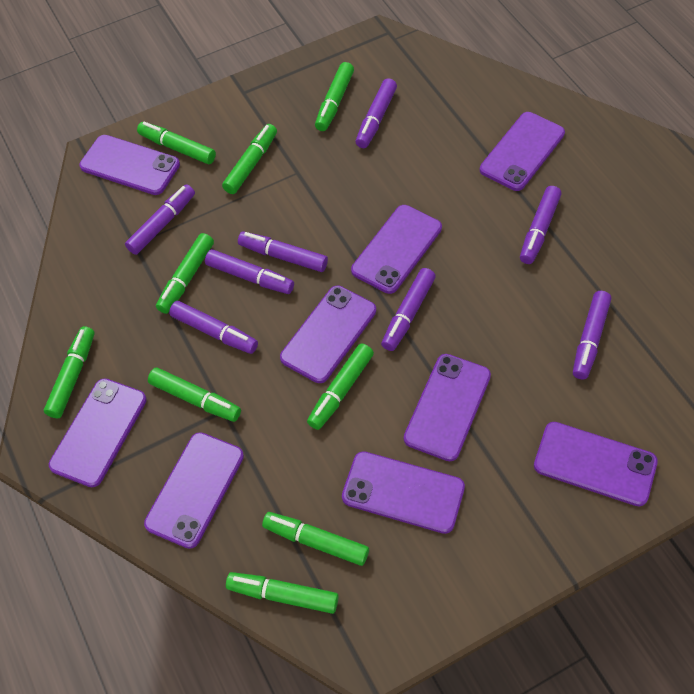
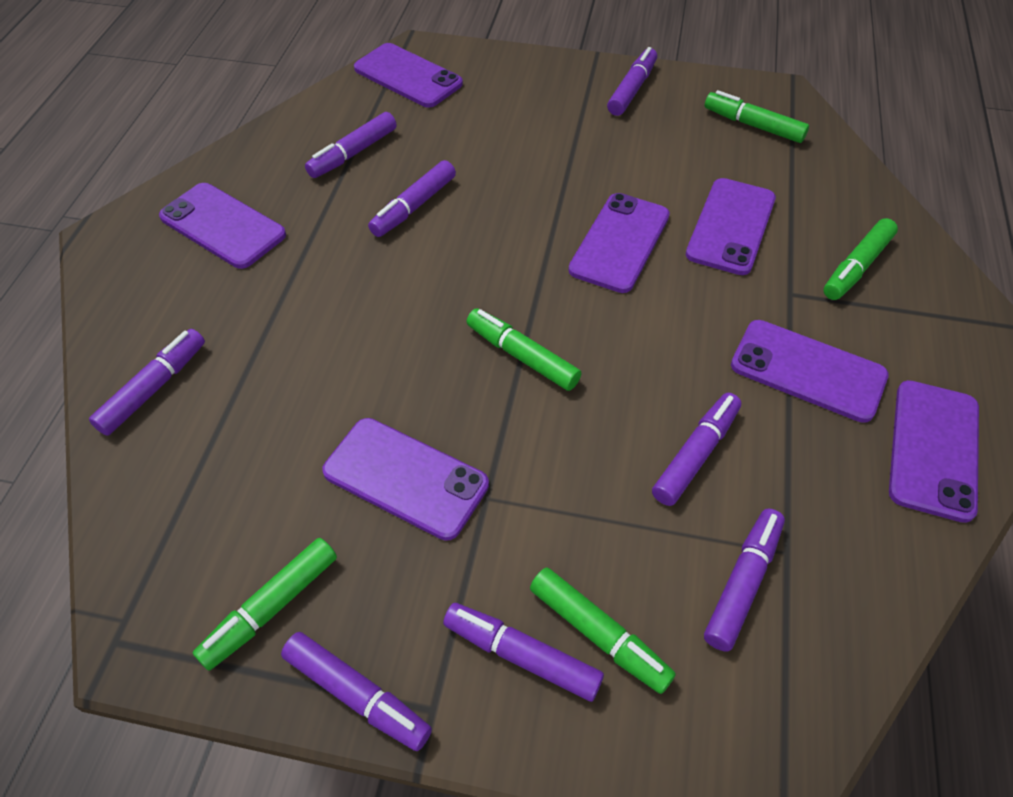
green marker: 9 -> 5
purple phone: 9 -> 7

